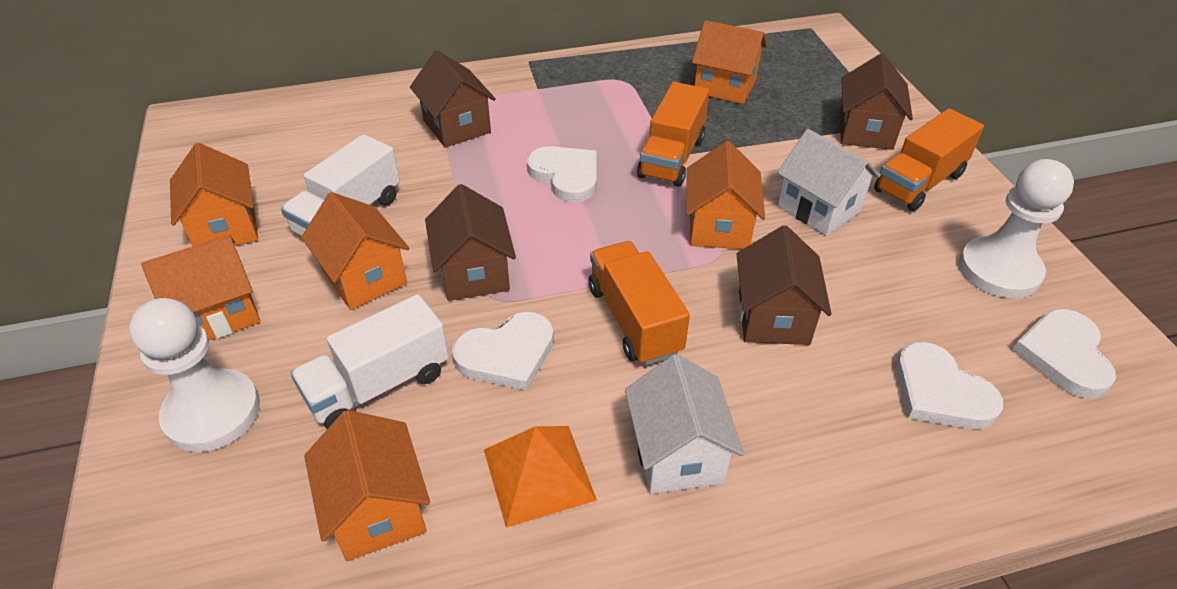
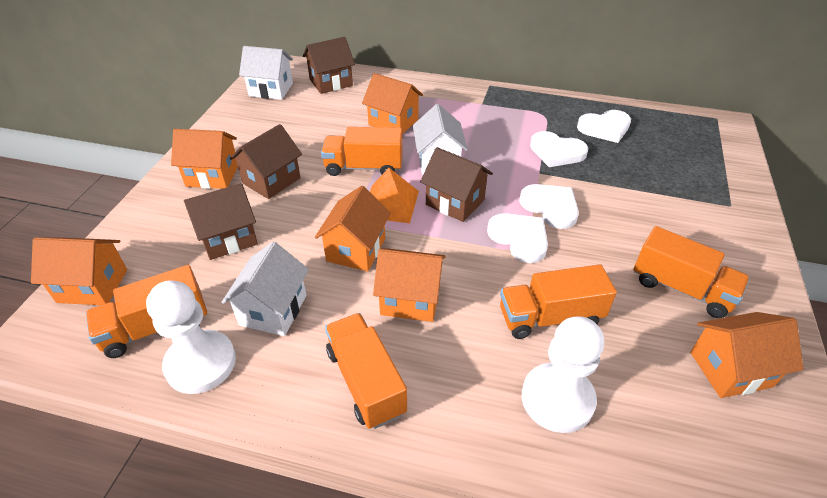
orange truck: 3 -> 5
white house: 2 -> 3
white truck: 2 -> 0

